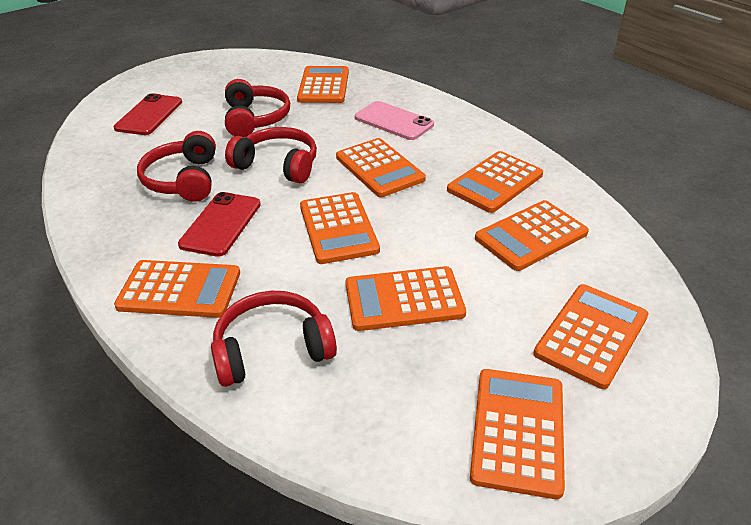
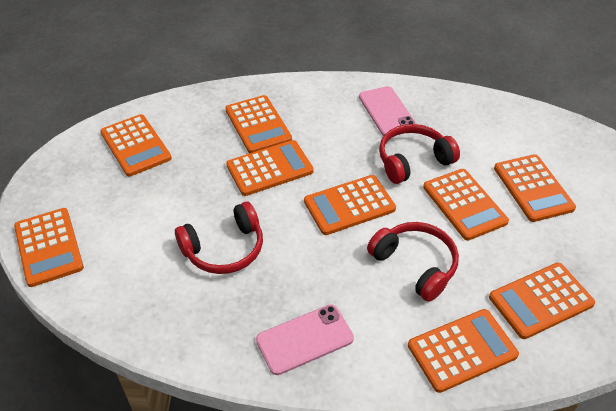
pink phone: 1 -> 2
red headphones: 4 -> 3
red phone: 2 -> 0

